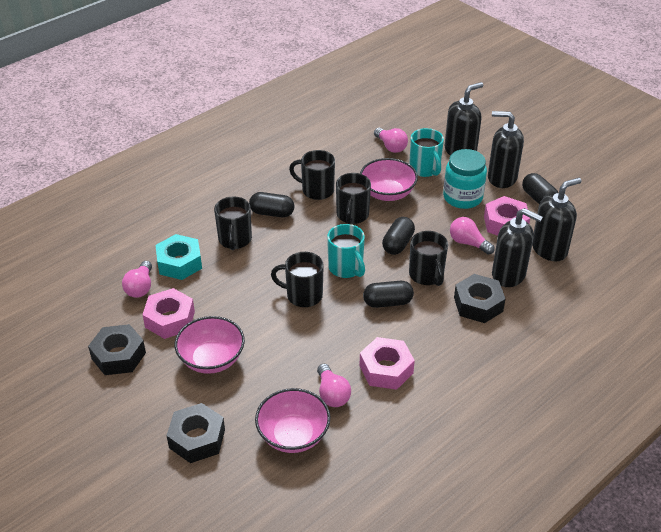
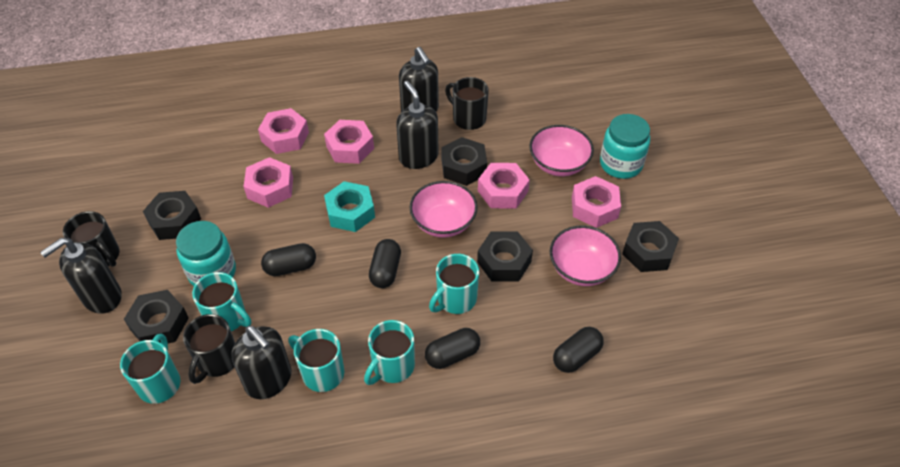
black mug: 5 -> 3
black nut: 3 -> 5
pink light bulb: 4 -> 0
pink nut: 3 -> 5
turquoise jar: 1 -> 2
turquoise mug: 2 -> 5

